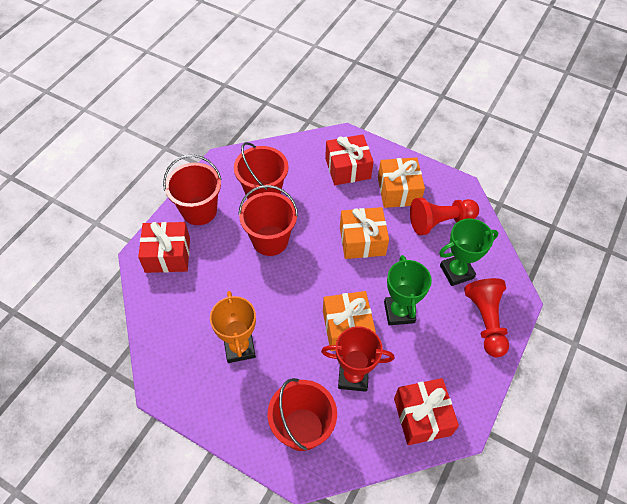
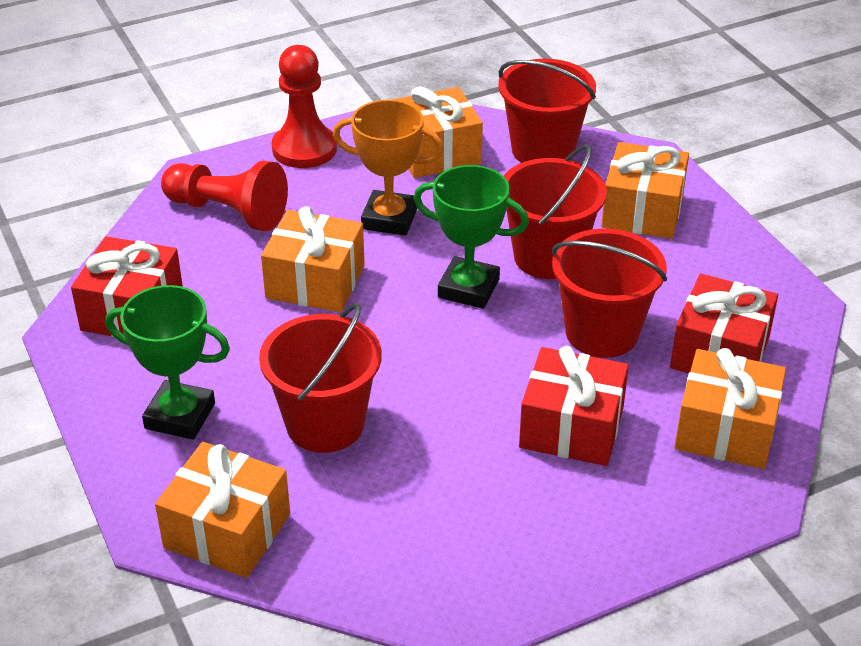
orange gift: 3 -> 5
red trophy: 1 -> 0

